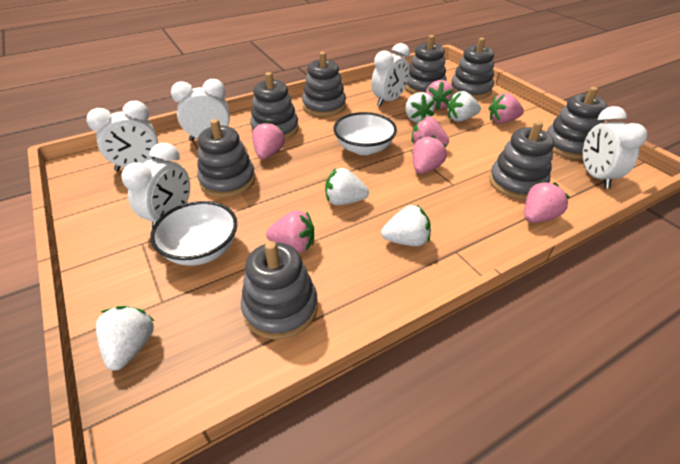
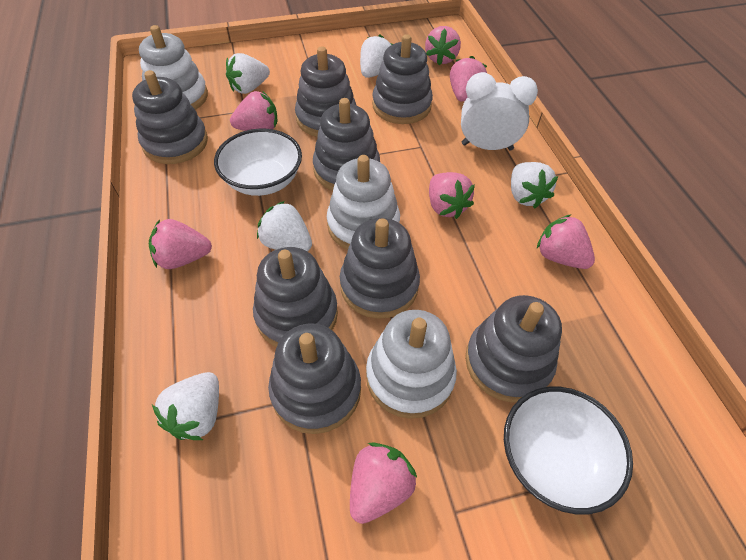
white clock: 5 -> 1
white stacking toy: 0 -> 3

